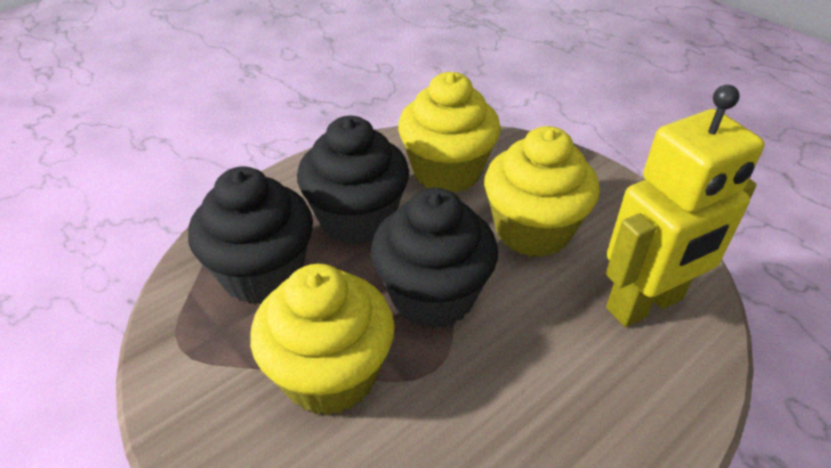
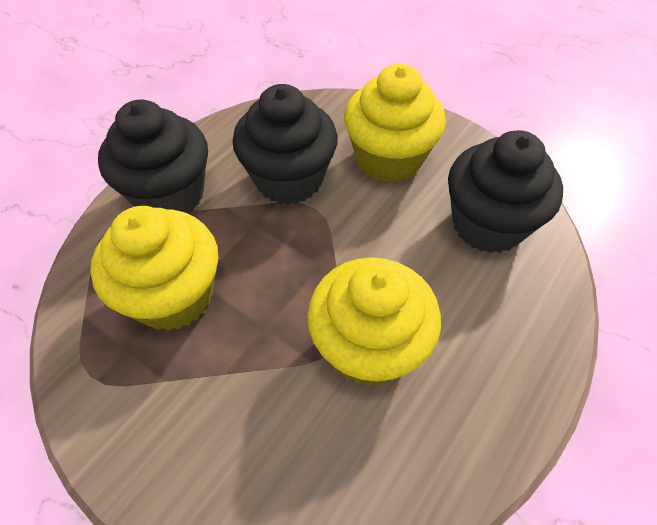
yellow robot: 1 -> 0

